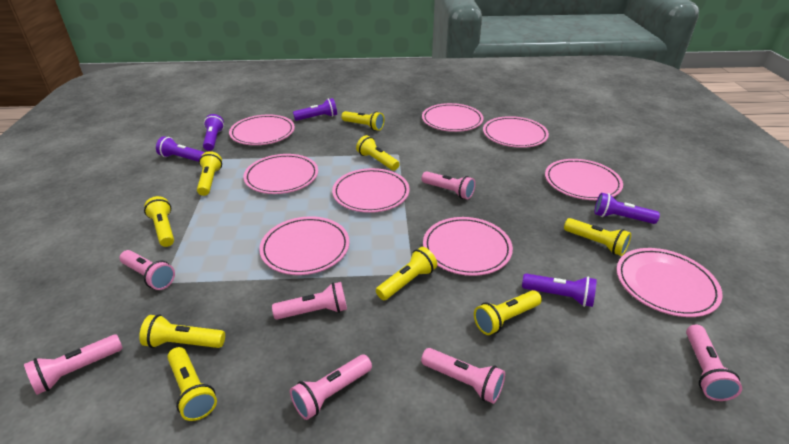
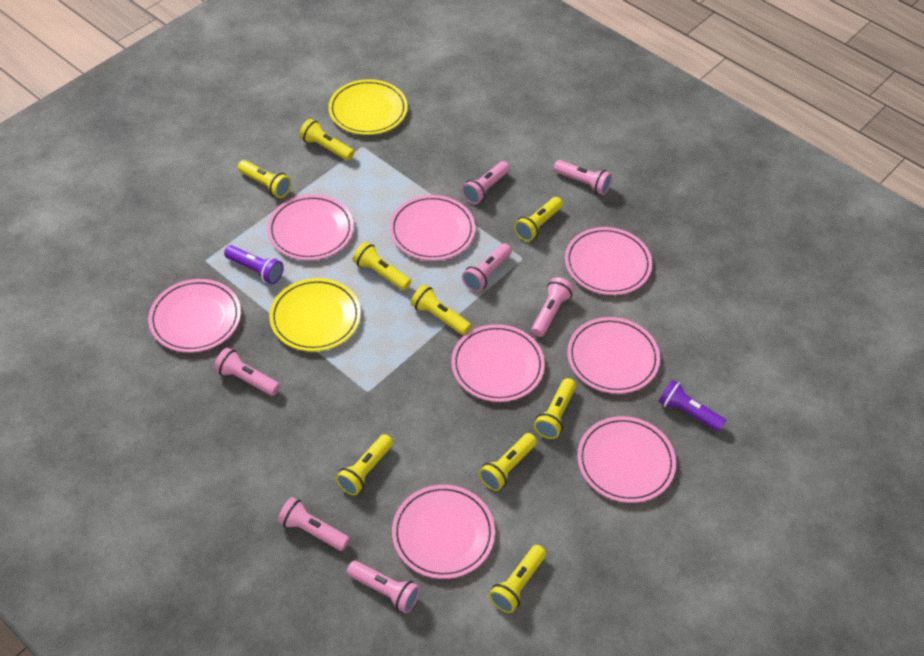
pink plate: 9 -> 8
purple flashlight: 5 -> 2
yellow plate: 0 -> 2

